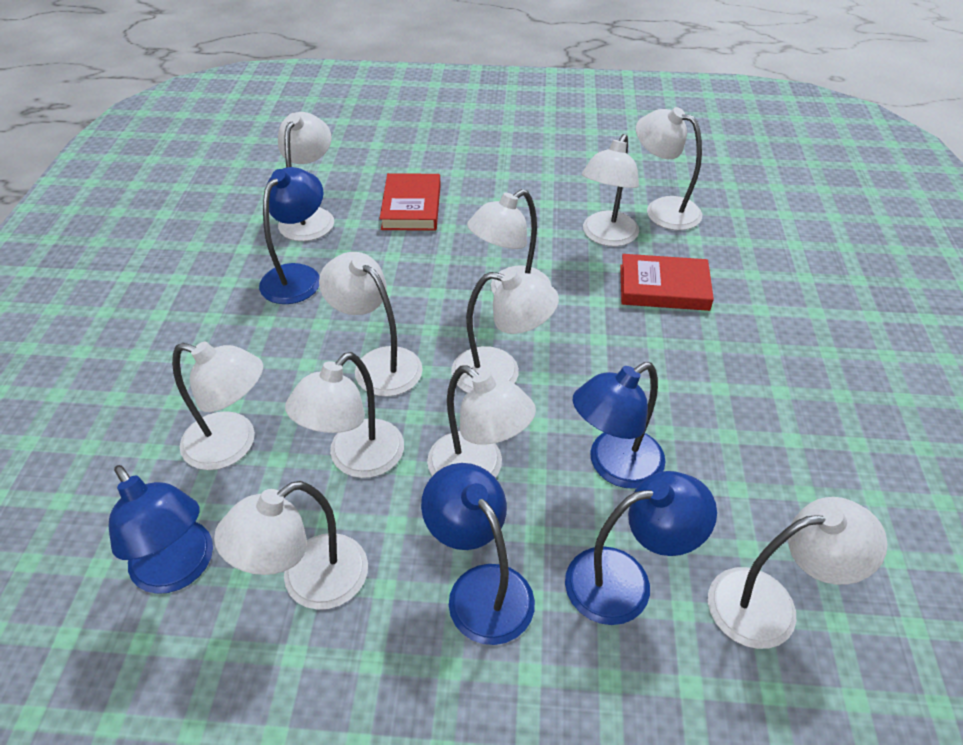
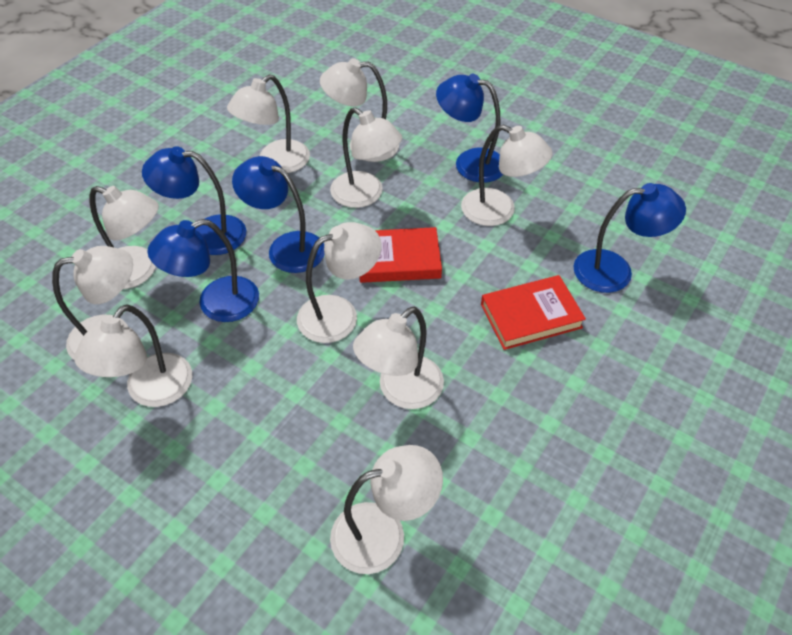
white lamp: 11 -> 10

